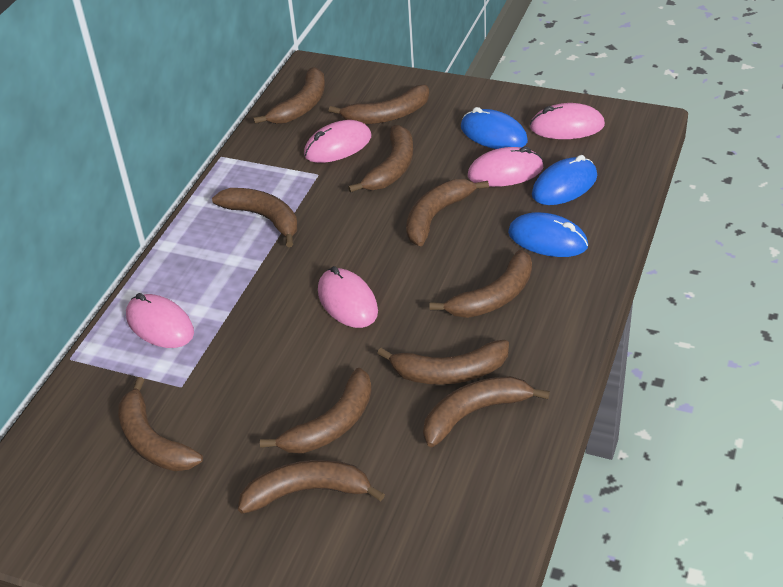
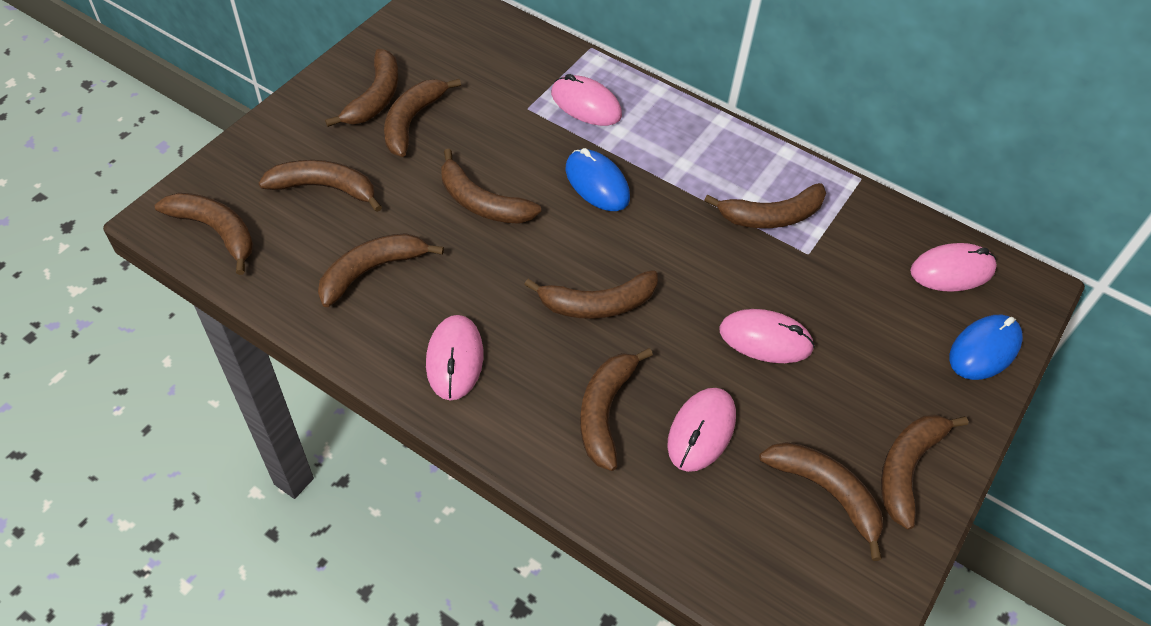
blue mouse: 3 -> 2

